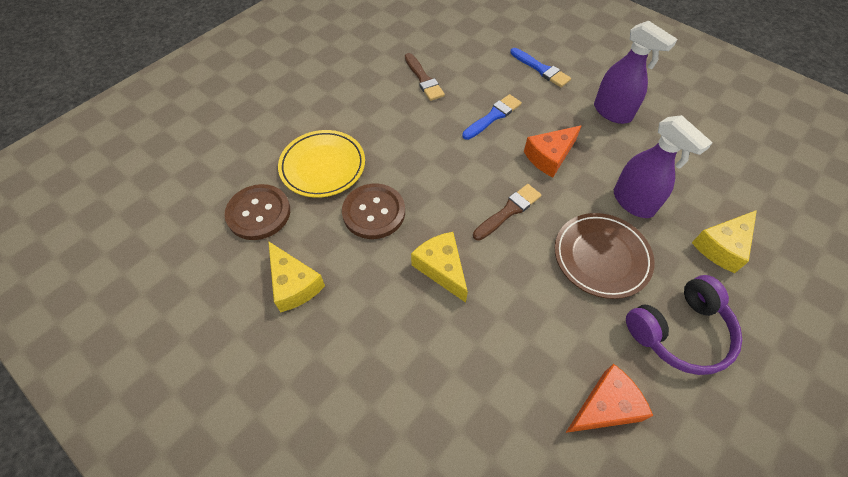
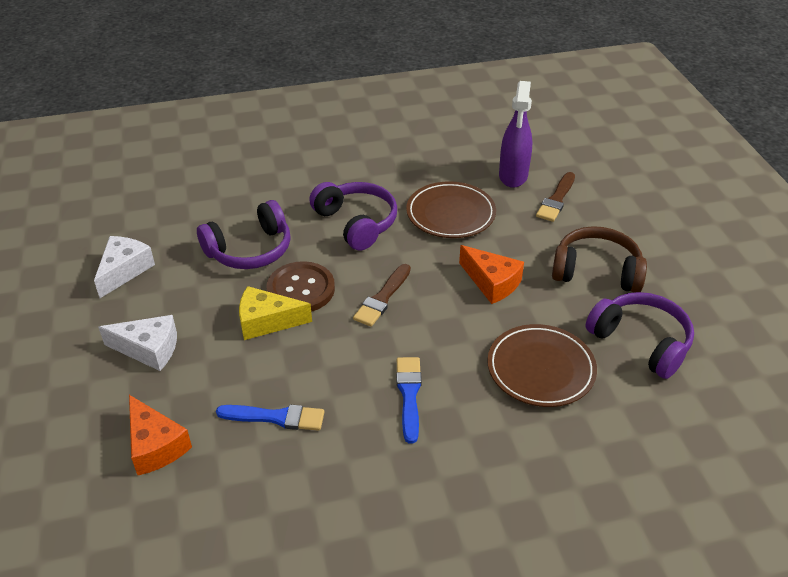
brown button: 2 -> 1
brown headphones: 0 -> 1
brown plate: 1 -> 2
purple headphones: 1 -> 3
purple spray bottle: 2 -> 1
white cheese: 0 -> 2
yellow cheese: 3 -> 1
yellow plate: 1 -> 0

